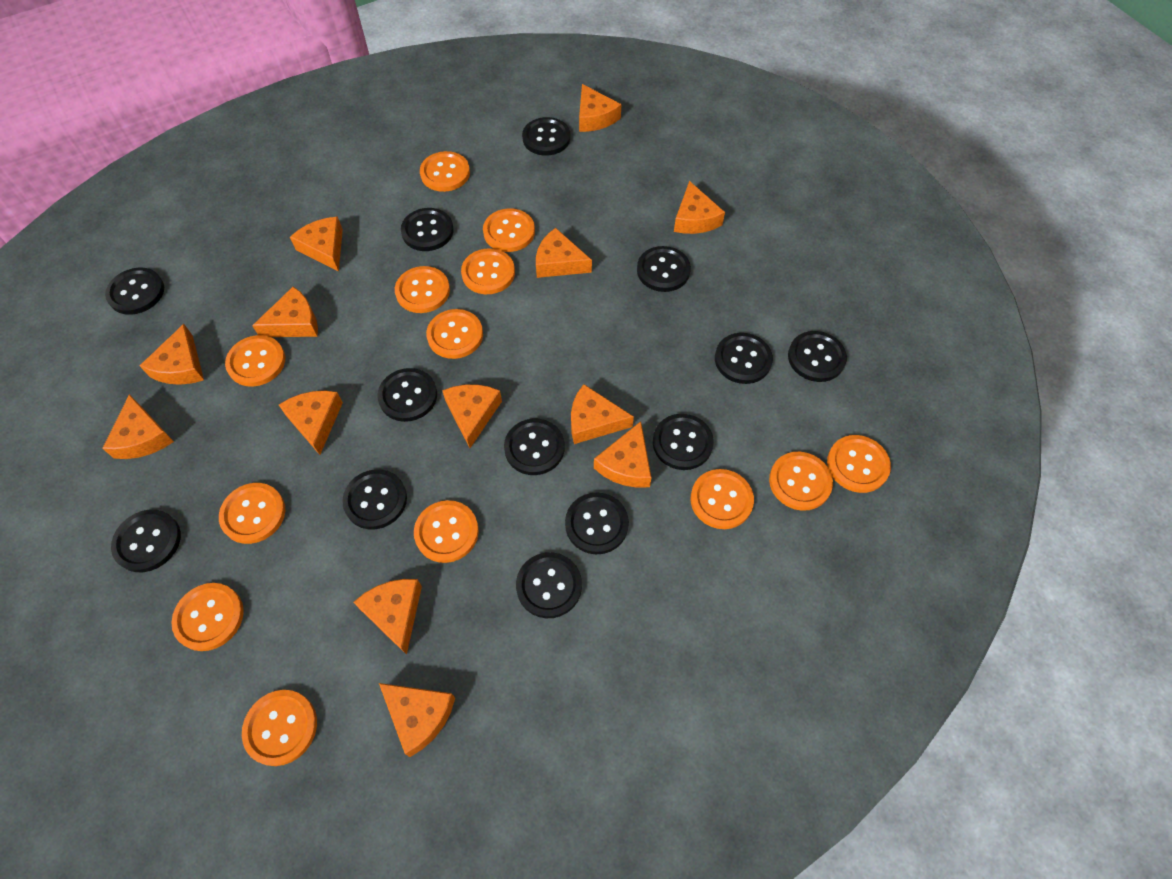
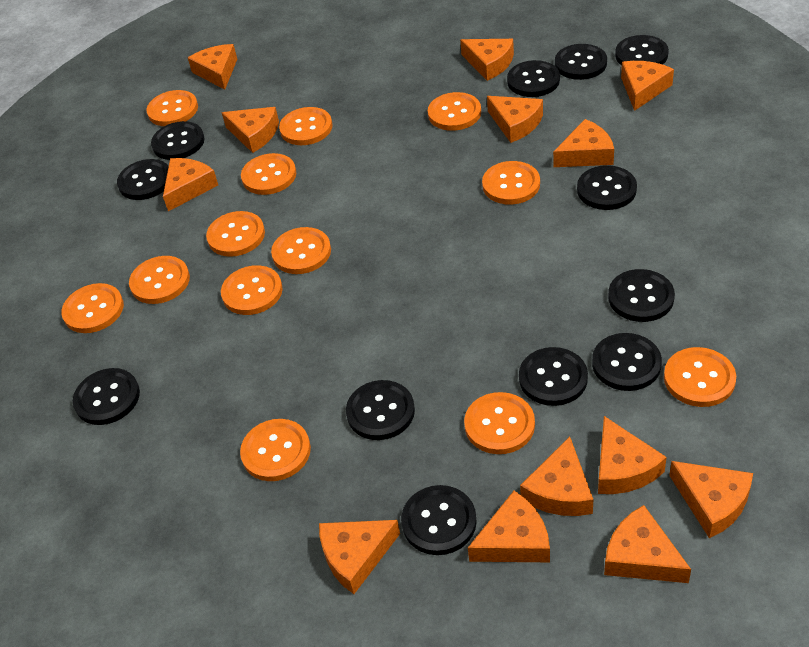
black button: 13 -> 12

